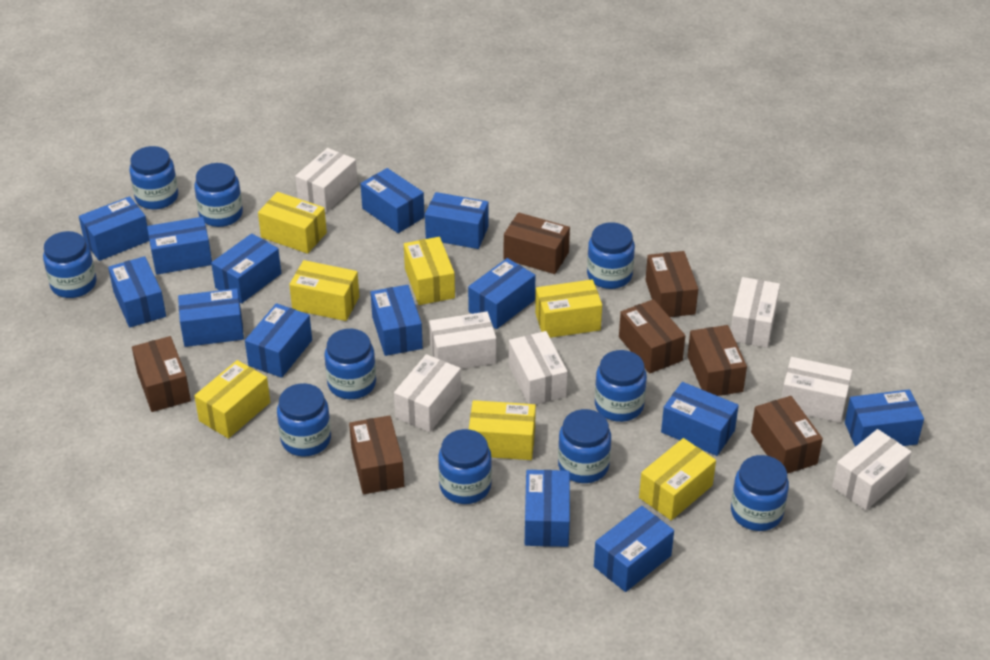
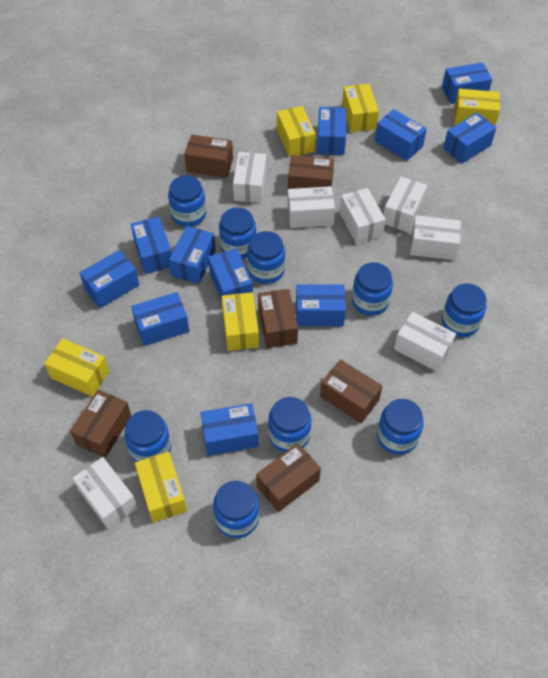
blue box: 14 -> 11
blue jar: 10 -> 9
brown box: 7 -> 6
yellow box: 7 -> 6

